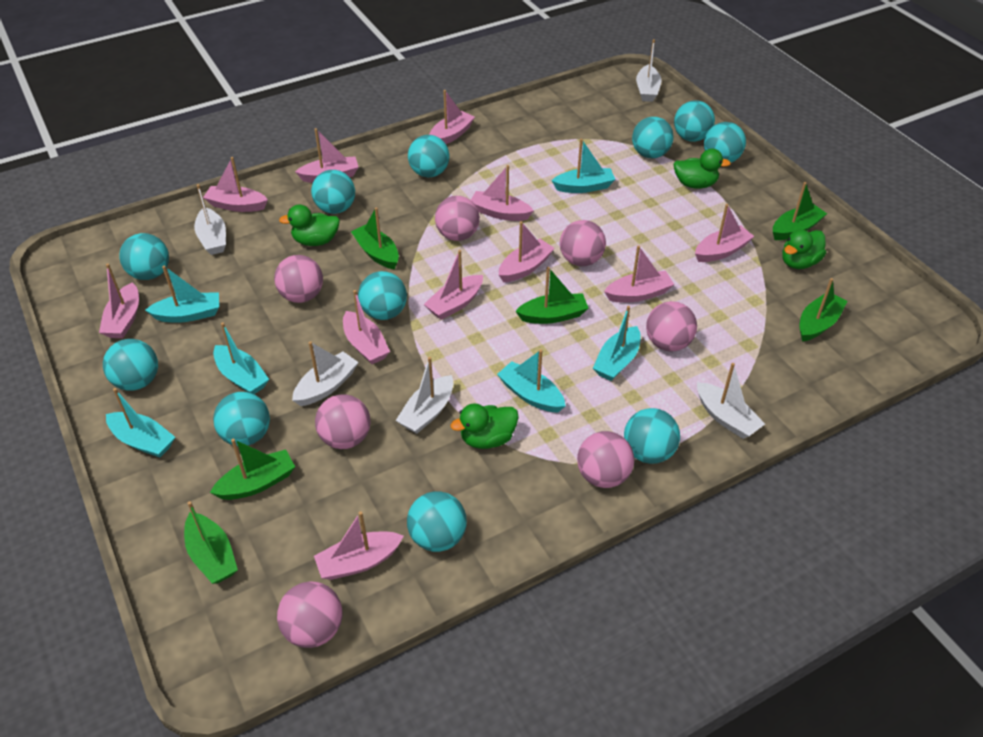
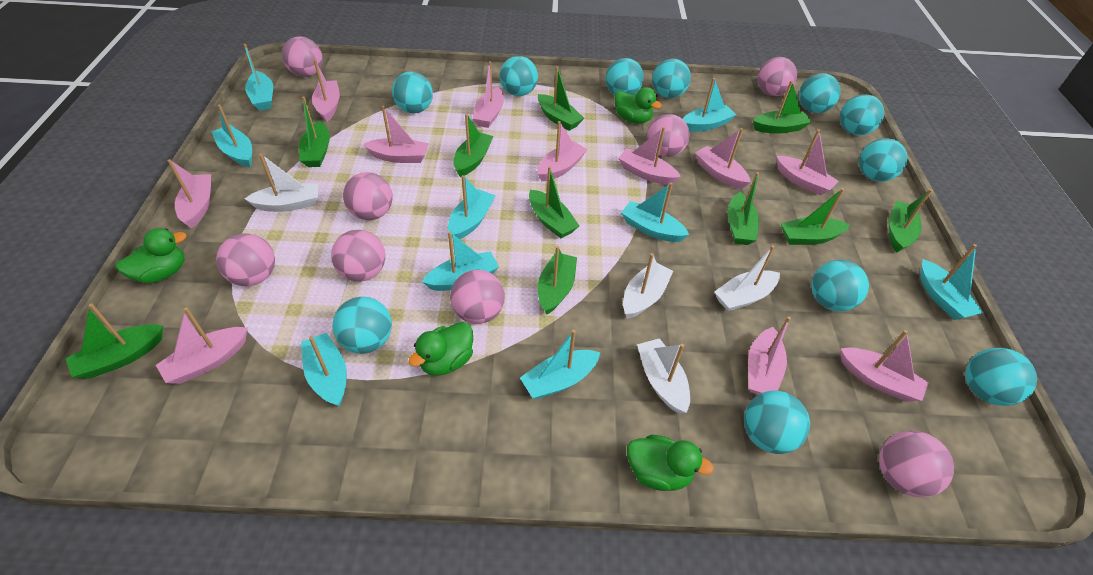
green boat: 6 -> 10
pink ball: 7 -> 8
turquoise boat: 6 -> 9
white boat: 5 -> 4

